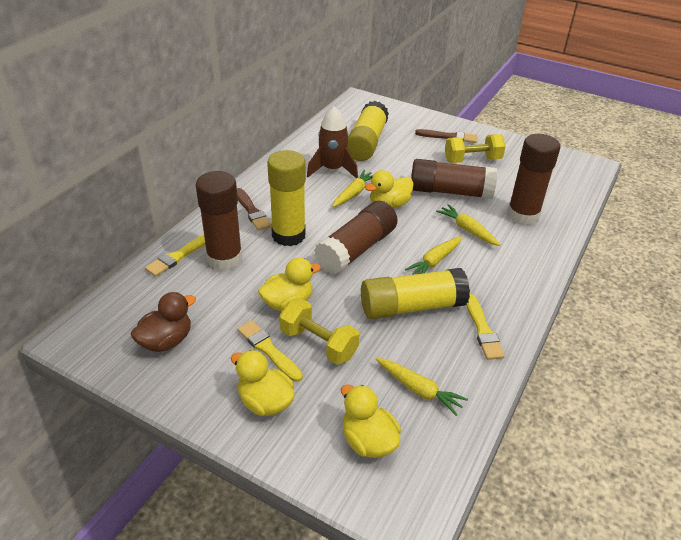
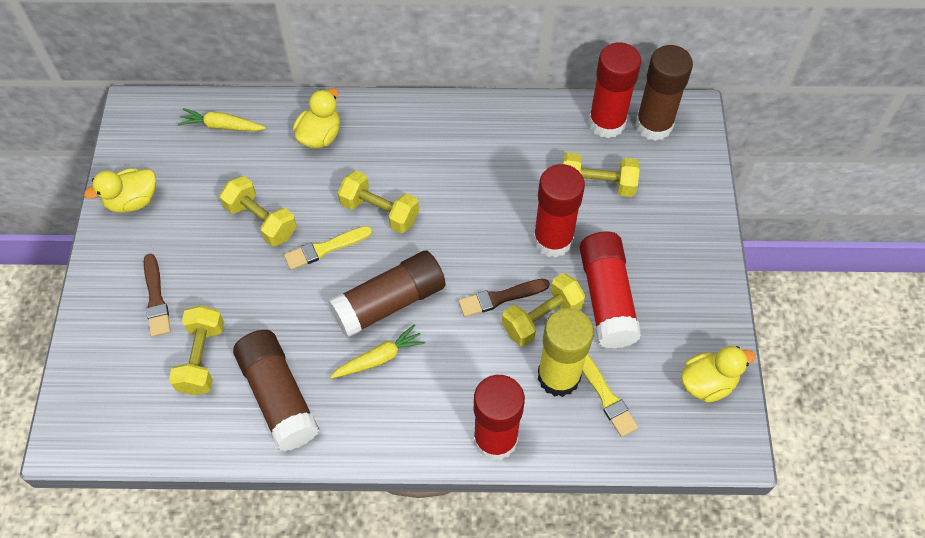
brown duck: 1 -> 0
brown glue stick: 4 -> 3
brown rocket: 1 -> 0
red glue stick: 0 -> 4
yellow brush: 3 -> 2
yellow carrot: 4 -> 2
yellow duck: 4 -> 3
yellow dumbbell: 2 -> 5
yellow glue stick: 3 -> 1

